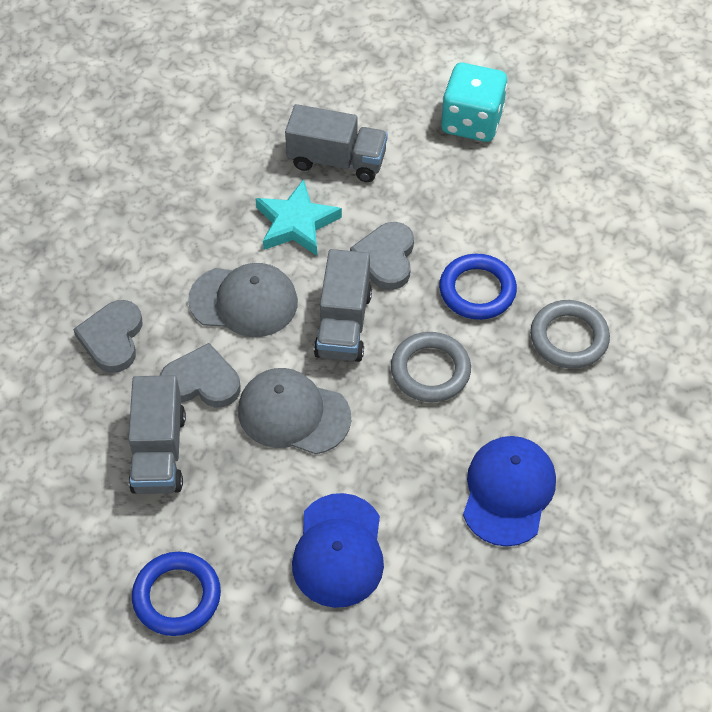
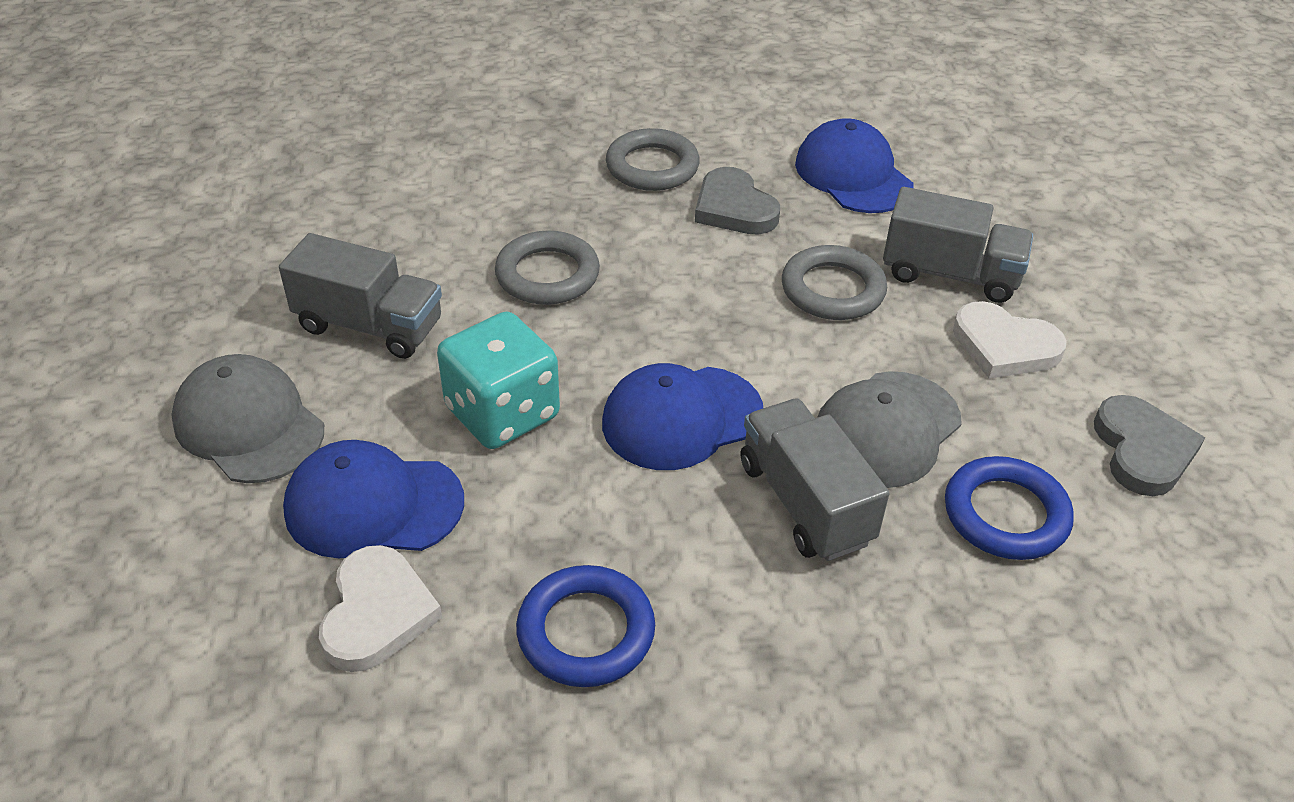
blue cap: 2 -> 3
grey heart: 3 -> 2
grey ring: 2 -> 3
turquoise star: 1 -> 0
white heart: 0 -> 2

